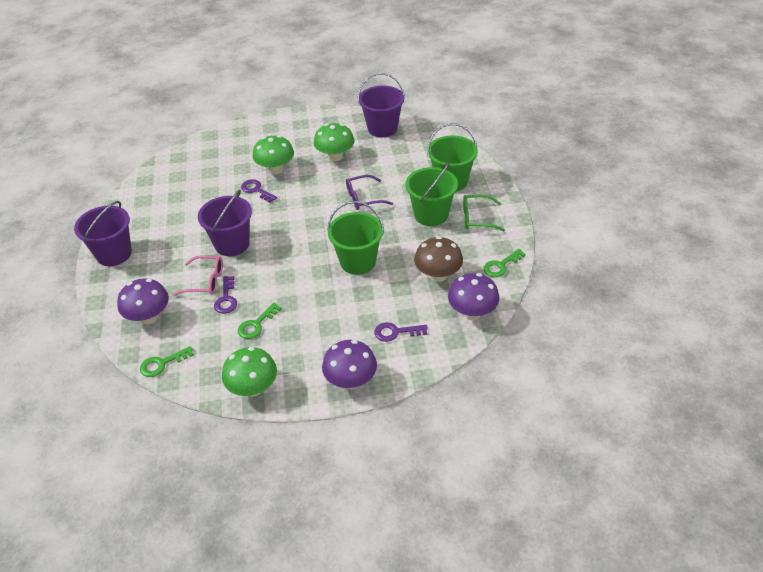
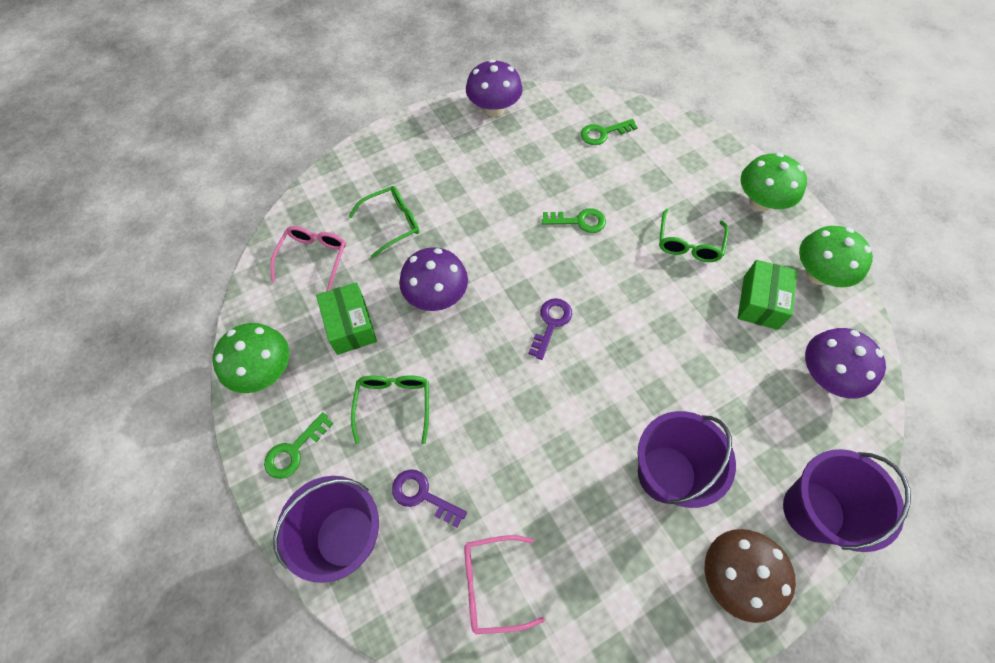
green box: 0 -> 2
green bucket: 3 -> 0
green glasses: 1 -> 3
pink glasses: 1 -> 2
purple glasses: 1 -> 0
purple key: 3 -> 2

